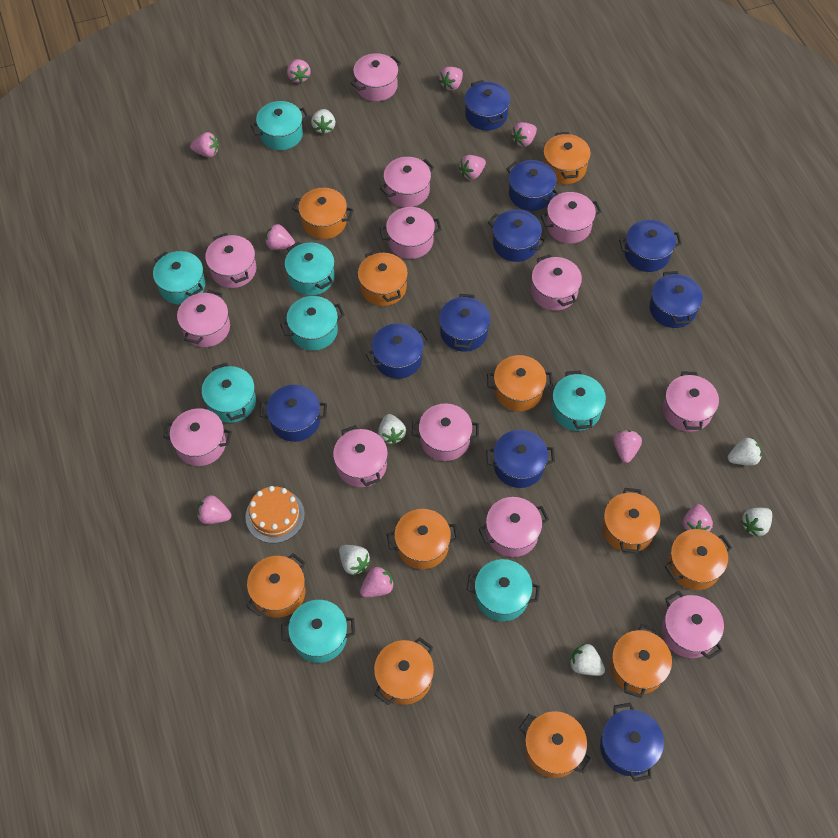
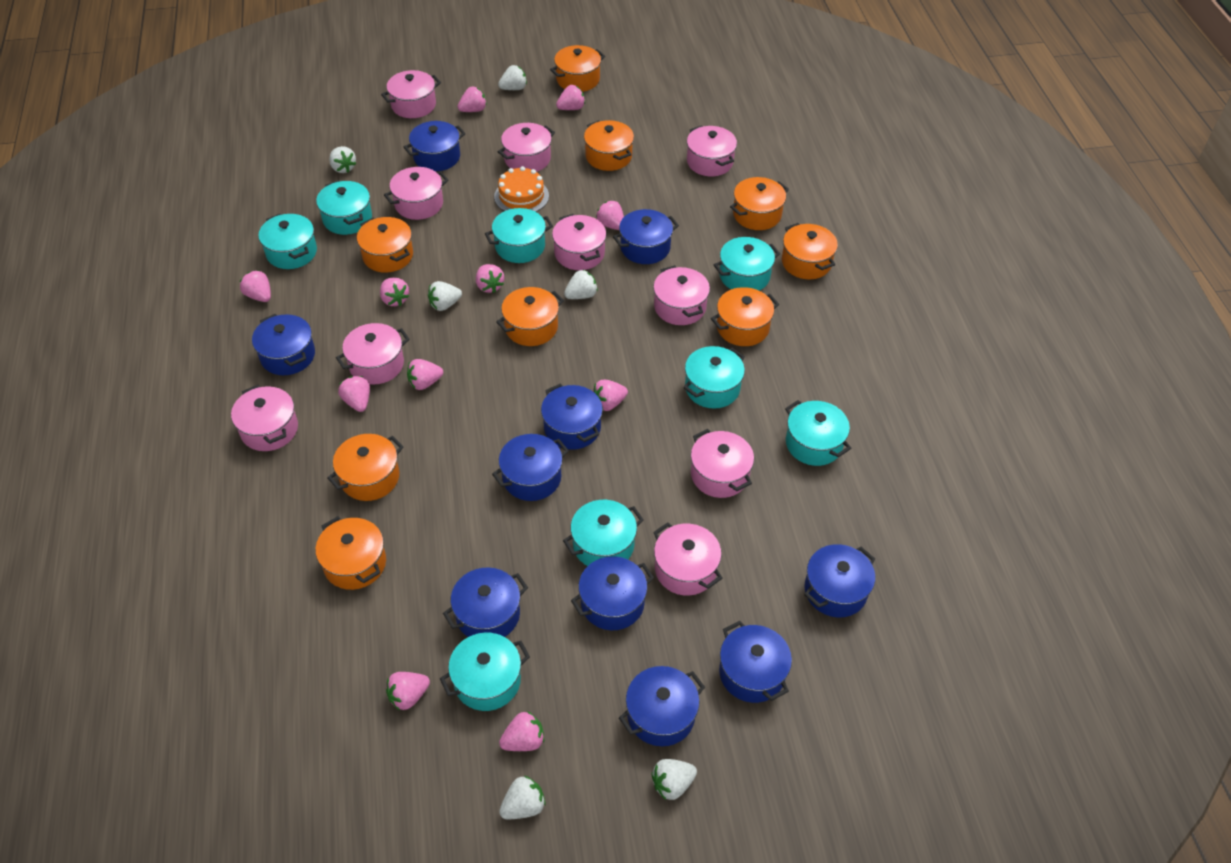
orange pot: 11 -> 9
pink pot: 13 -> 10
pink strawberry: 10 -> 11

